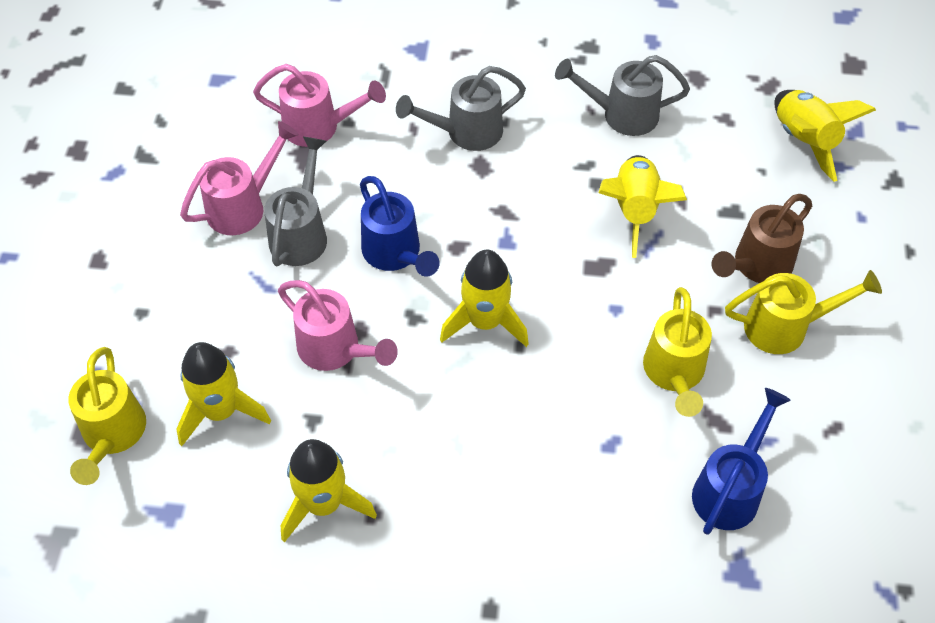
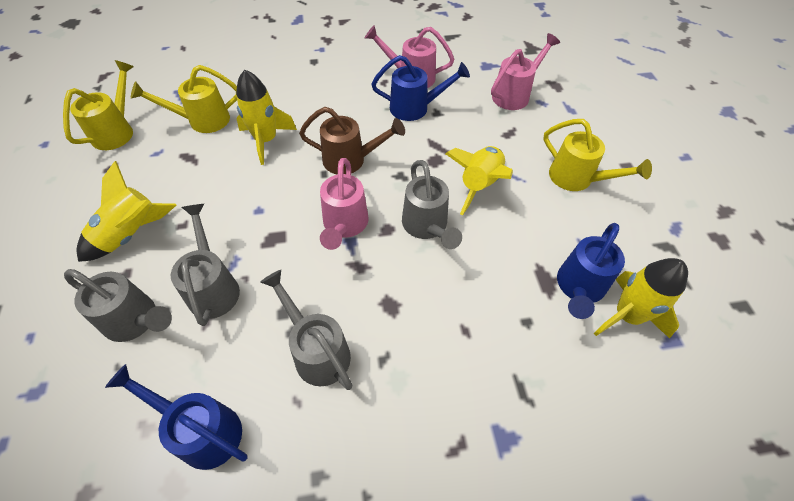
blue watering can: 2 -> 3
grey watering can: 3 -> 4
yellow rocket: 5 -> 4

